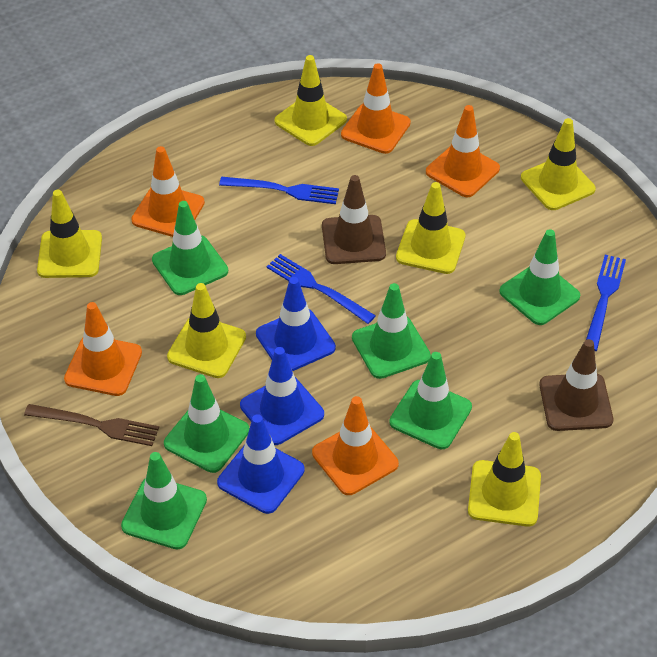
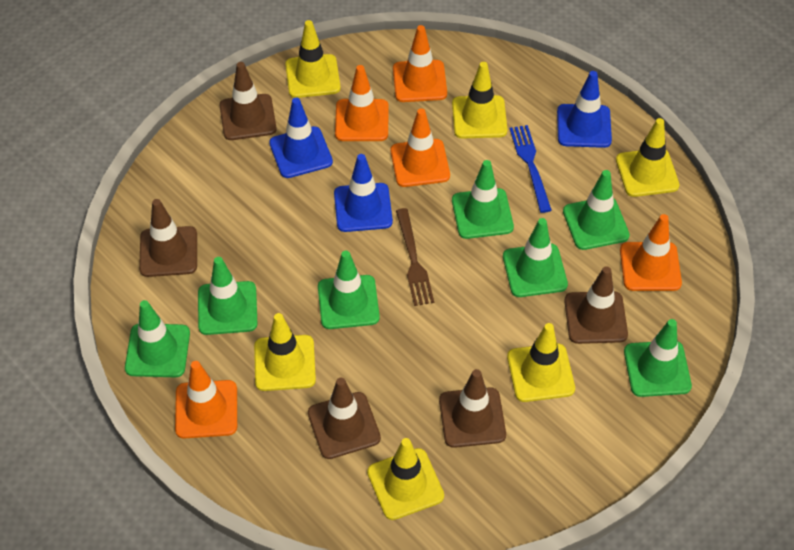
blue fork: 3 -> 1
brown traffic cone: 2 -> 5
green traffic cone: 6 -> 7

